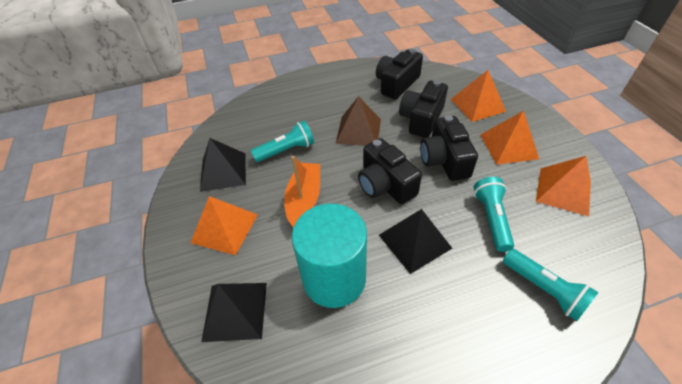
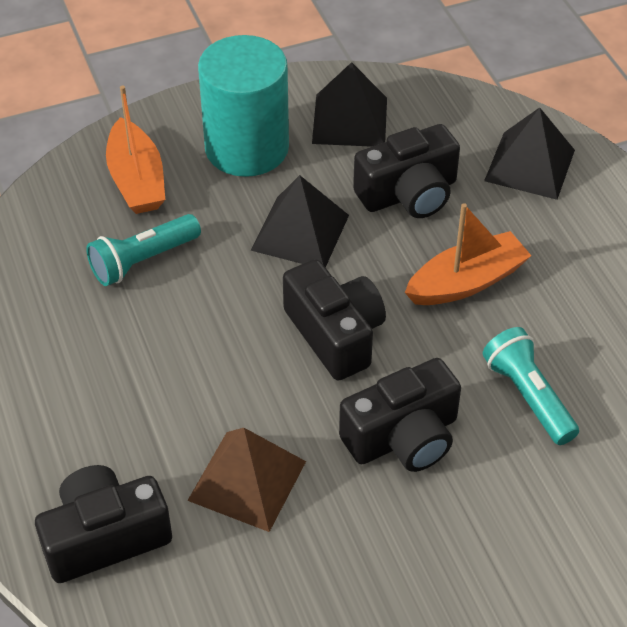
orange boat: 1 -> 2
orange pyramid: 4 -> 0
turquoise flashlight: 3 -> 2

